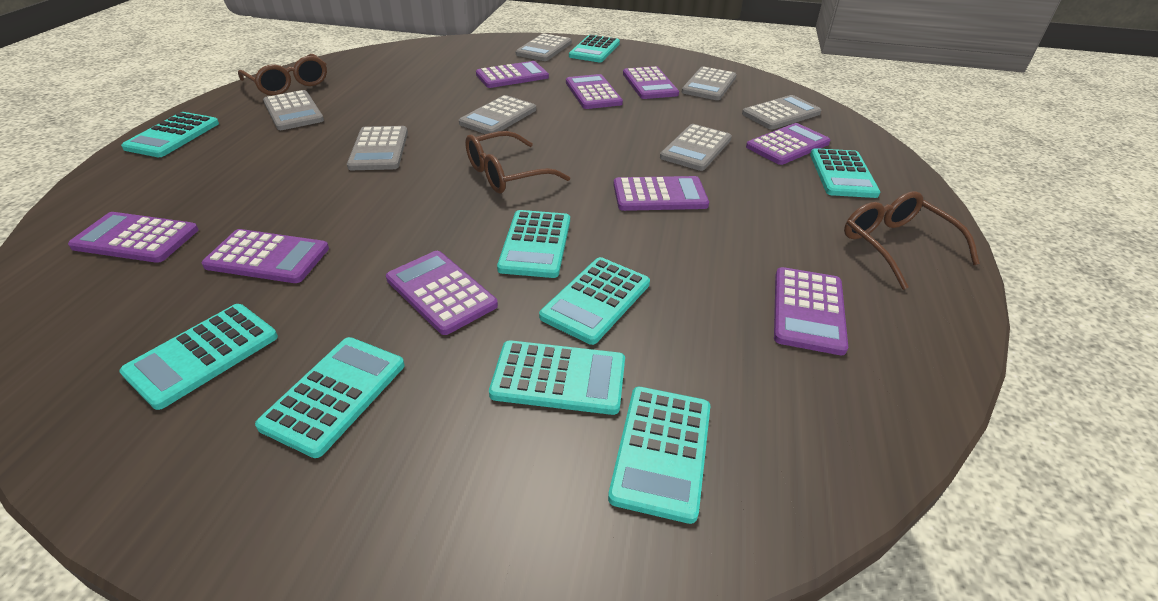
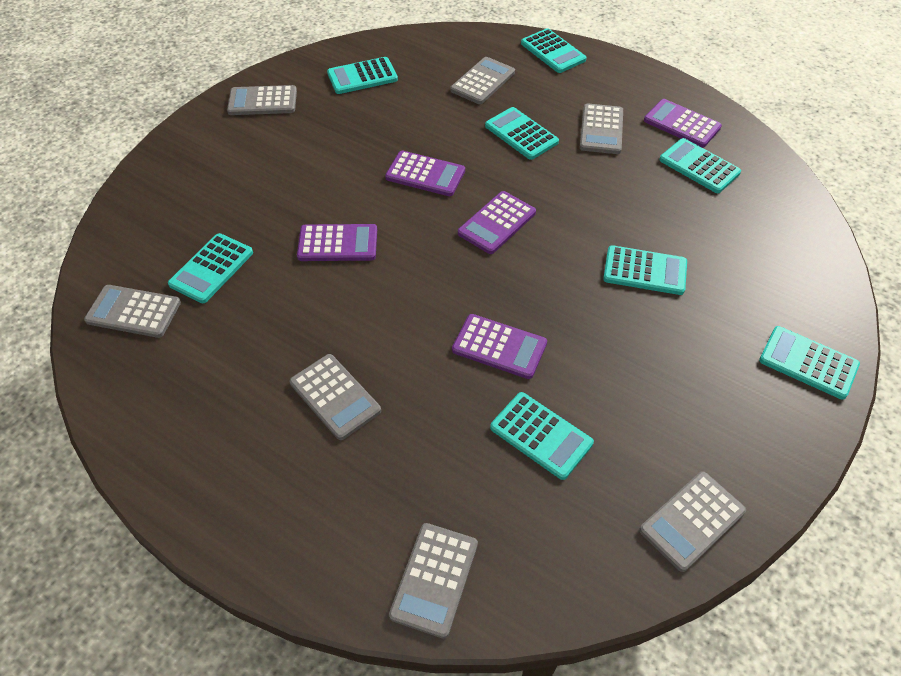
brown glasses: 3 -> 0
purple calculator: 9 -> 5
turquoise calculator: 9 -> 8

